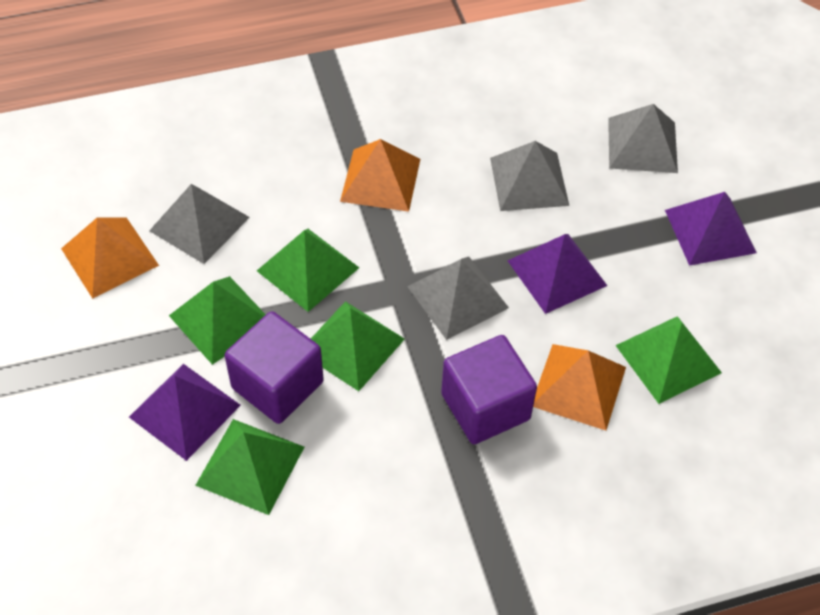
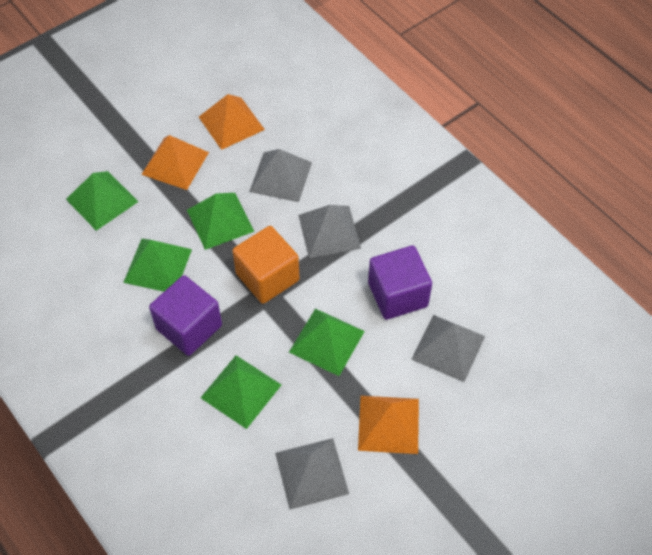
orange cube: 0 -> 1
purple pyramid: 3 -> 0

